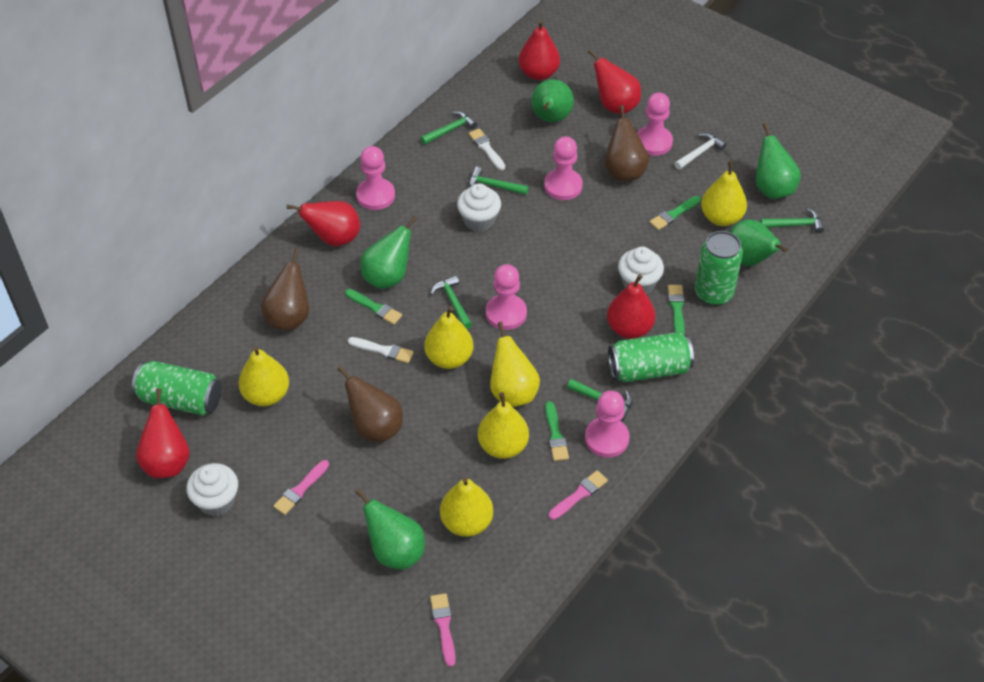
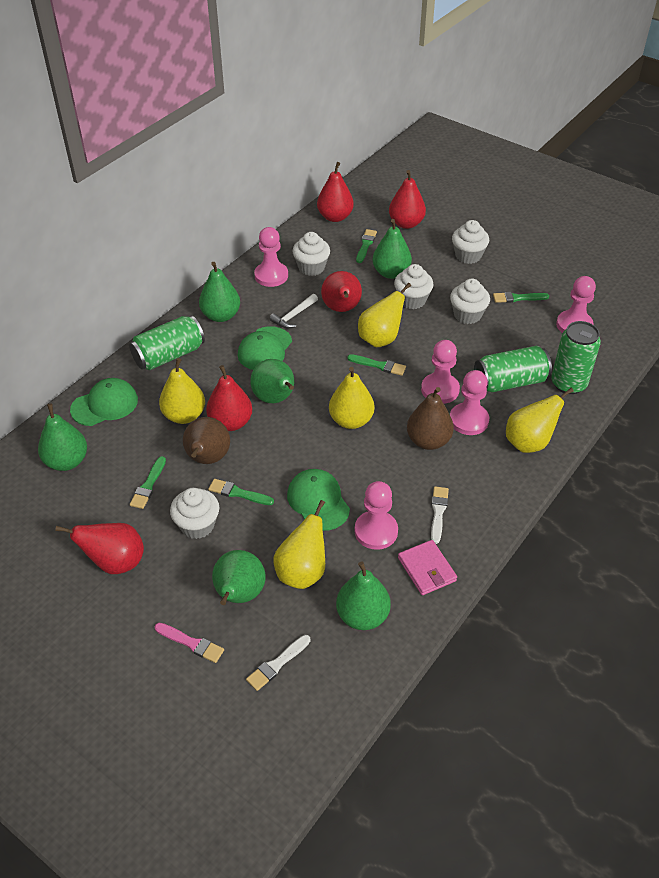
brown pear: 3 -> 2
green brush: 4 -> 5
green cap: 0 -> 3
green hammer: 5 -> 0
green pear: 5 -> 6
pink brush: 3 -> 1
pink wallet: 0 -> 1
white cupcake: 3 -> 5
yellow pear: 6 -> 5

